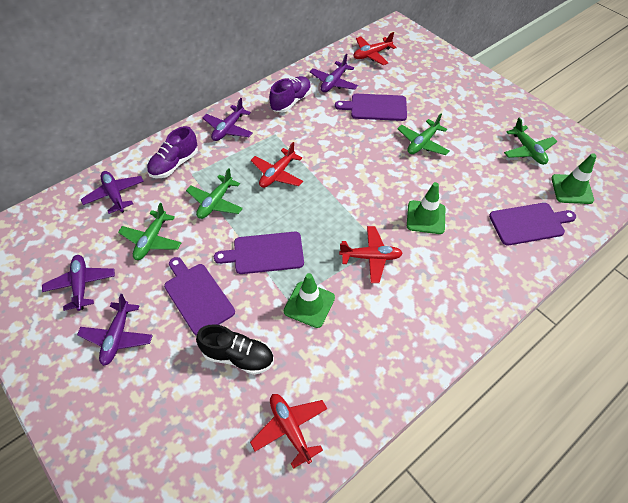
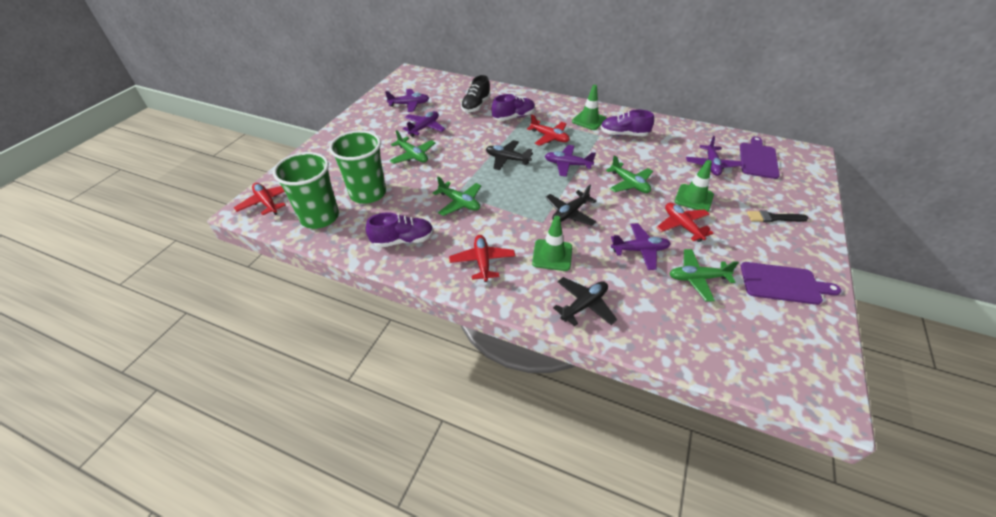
black brush: 0 -> 1
black plane: 0 -> 3
green cup: 0 -> 2
purple cutting board: 4 -> 2
purple shoe: 2 -> 3

